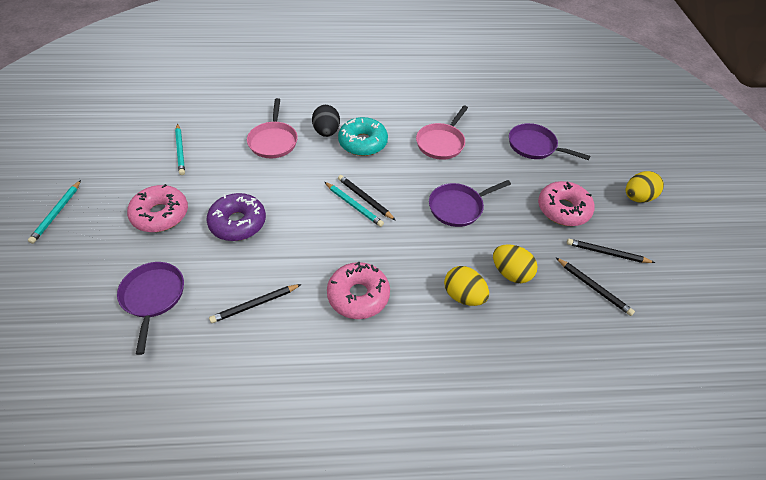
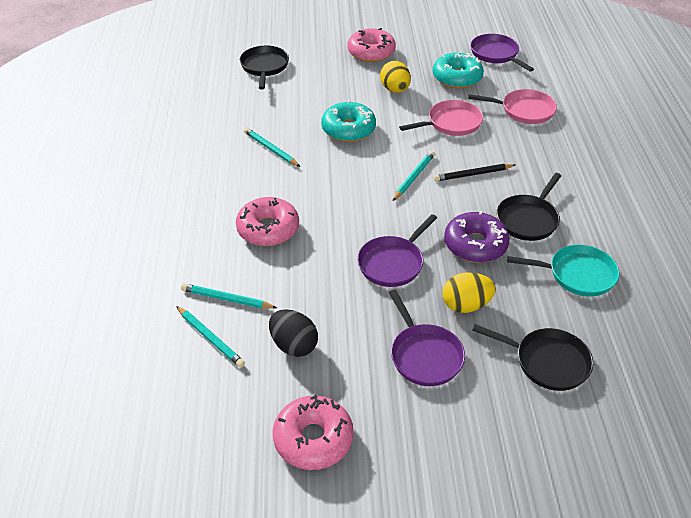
black pan: 0 -> 3
black pencil: 4 -> 1
turquoise donut: 1 -> 2
turquoise pan: 0 -> 1
turquoise pencil: 3 -> 4
yellow egg: 3 -> 2

